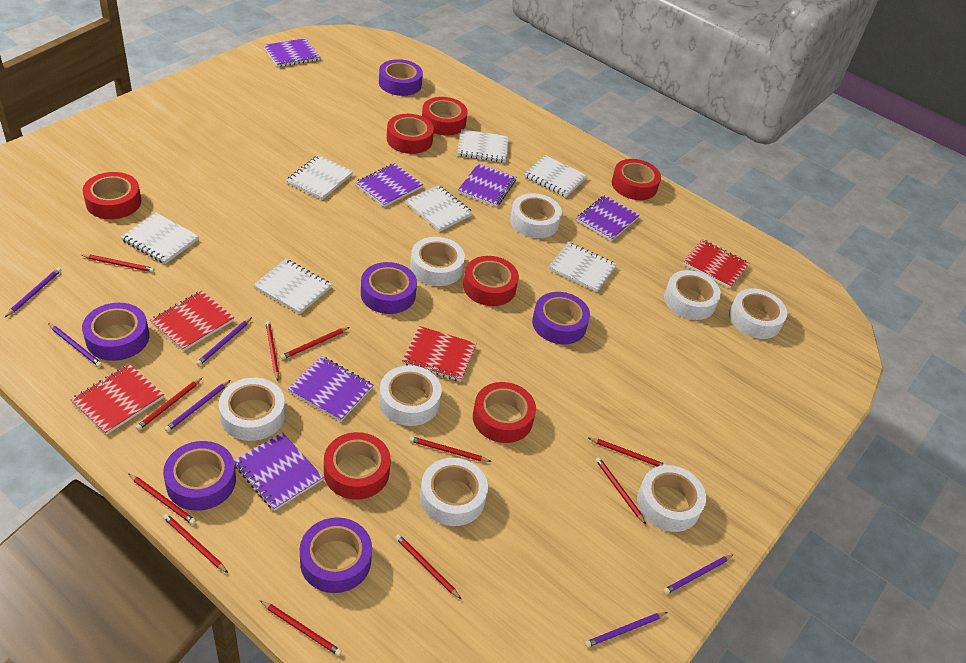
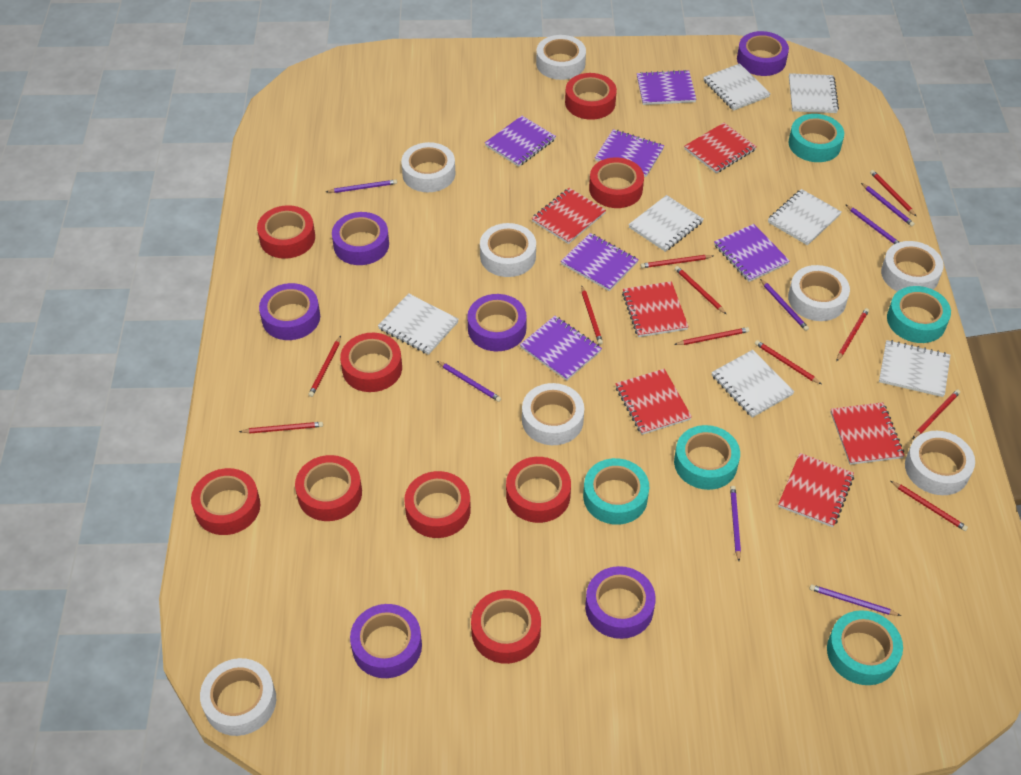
purple pencil: 6 -> 7
red notebook: 4 -> 6
red tape: 7 -> 9
turquoise tape: 0 -> 5

